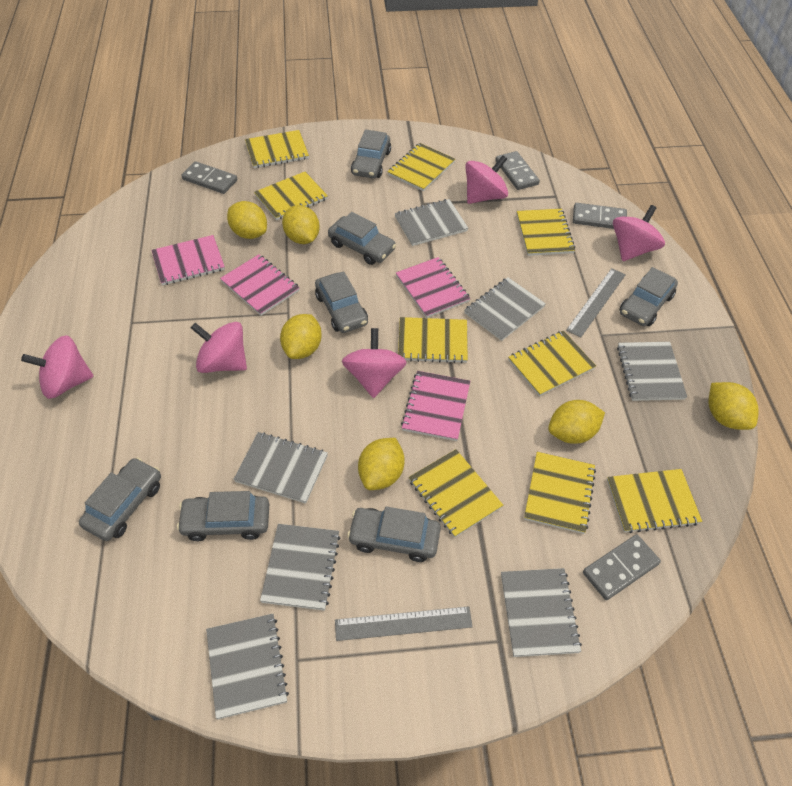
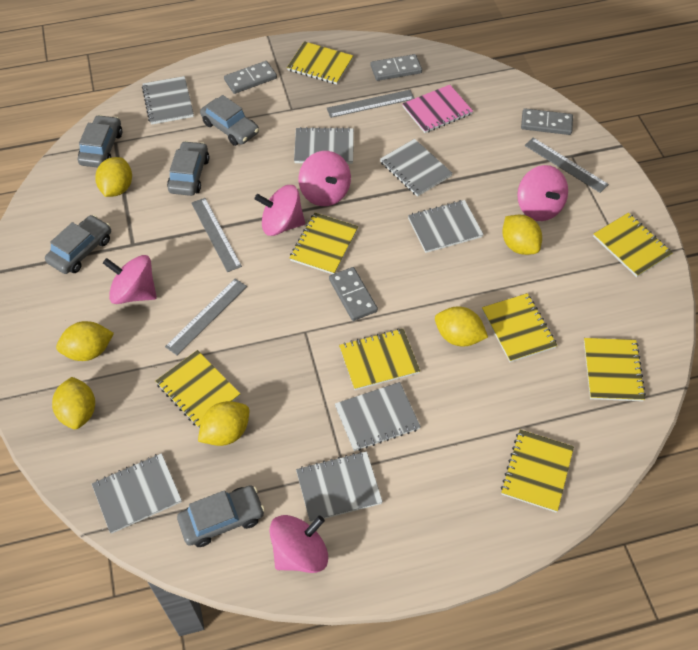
grey car: 7 -> 5
grey ruler: 2 -> 4
pink notebook: 4 -> 1
yellow notebook: 9 -> 8

